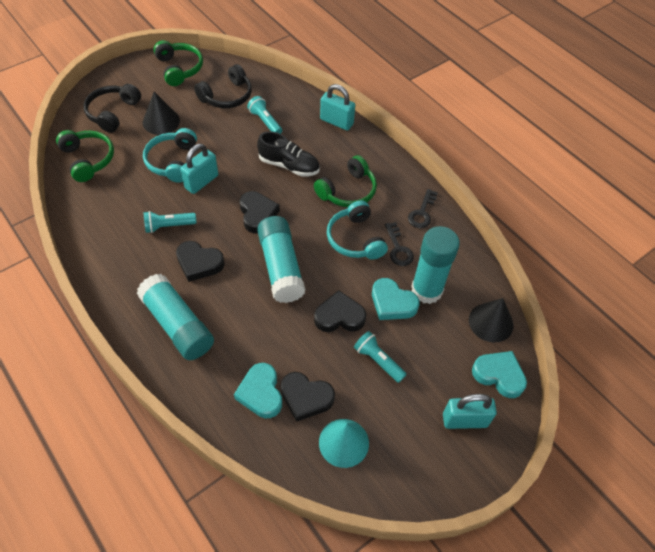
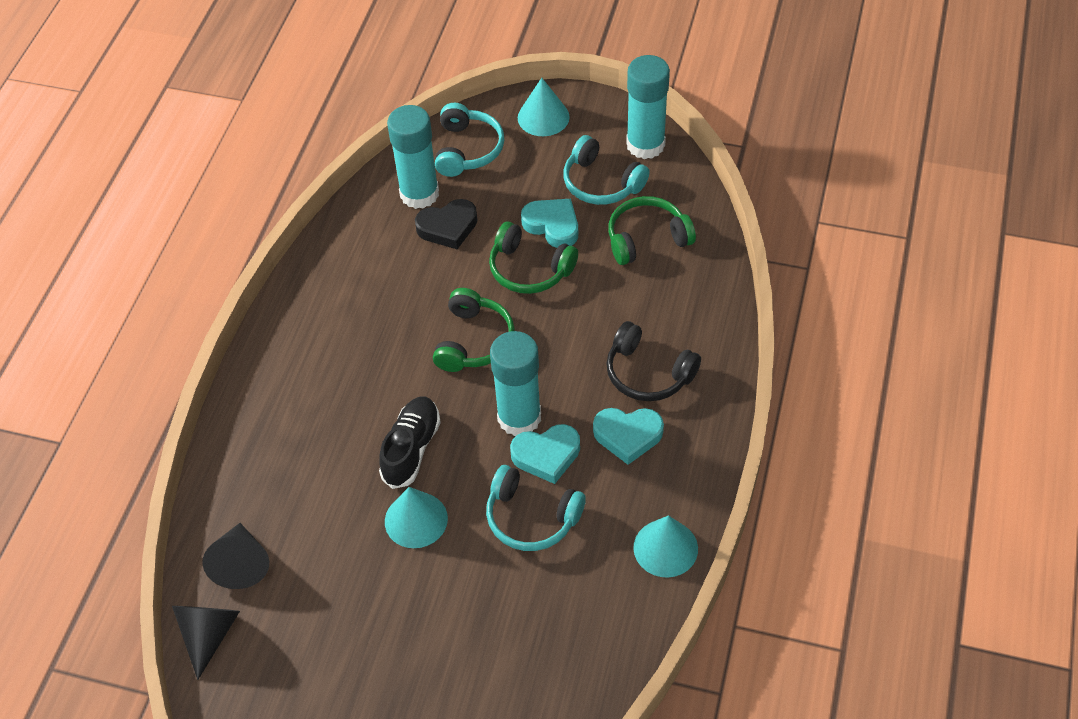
black headphones: 2 -> 1
black heart: 4 -> 1
black key: 2 -> 0
turquoise cone: 1 -> 3
turquoise flashlight: 3 -> 0
turquoise headphones: 2 -> 3
turquoise padlock: 3 -> 0

